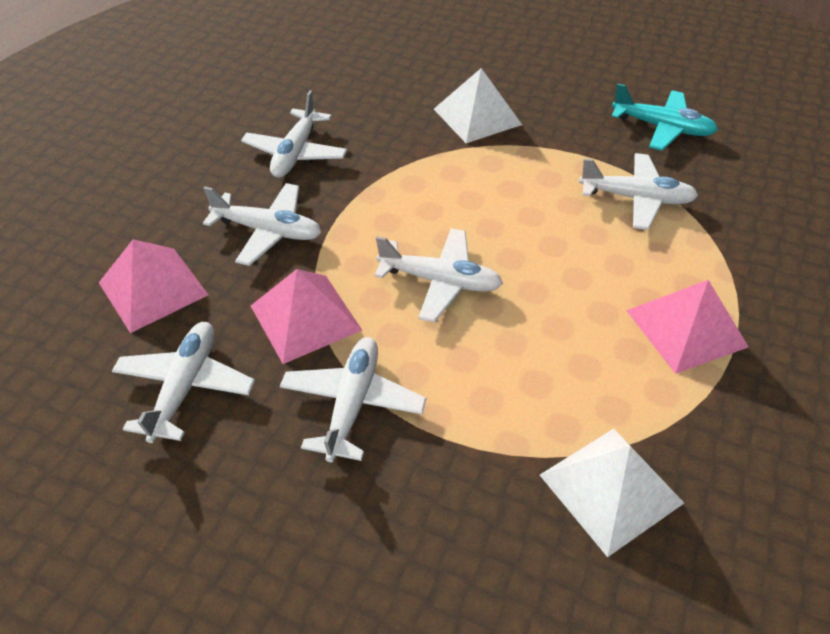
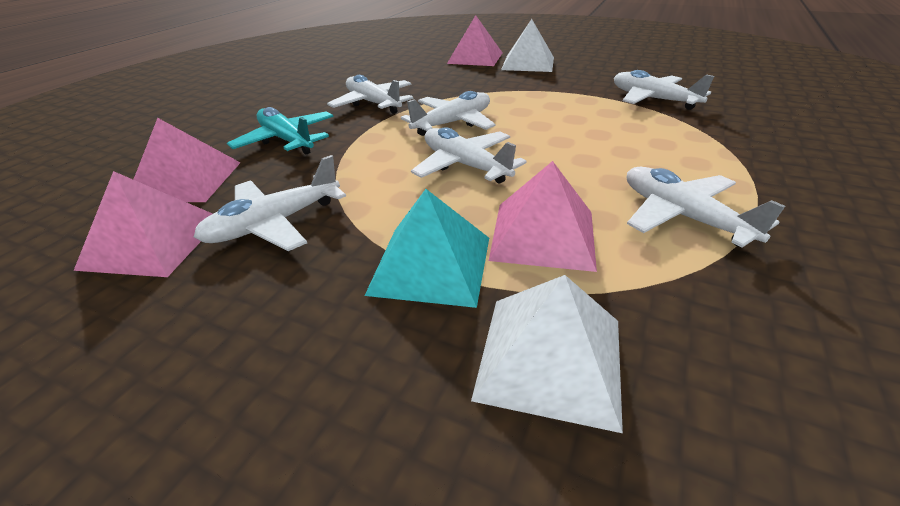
pink pyramid: 3 -> 4
turquoise pyramid: 0 -> 1

